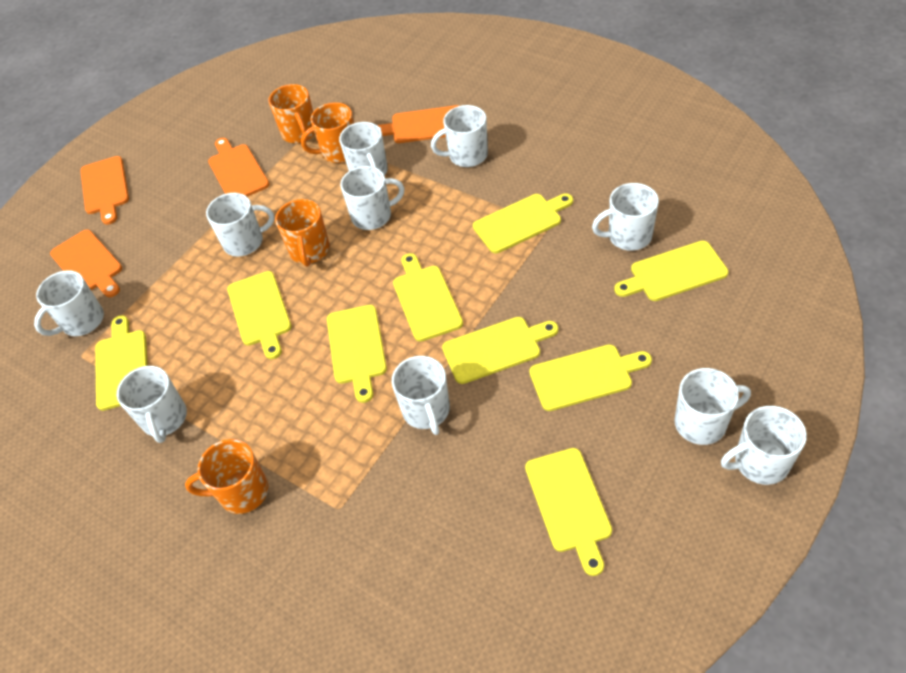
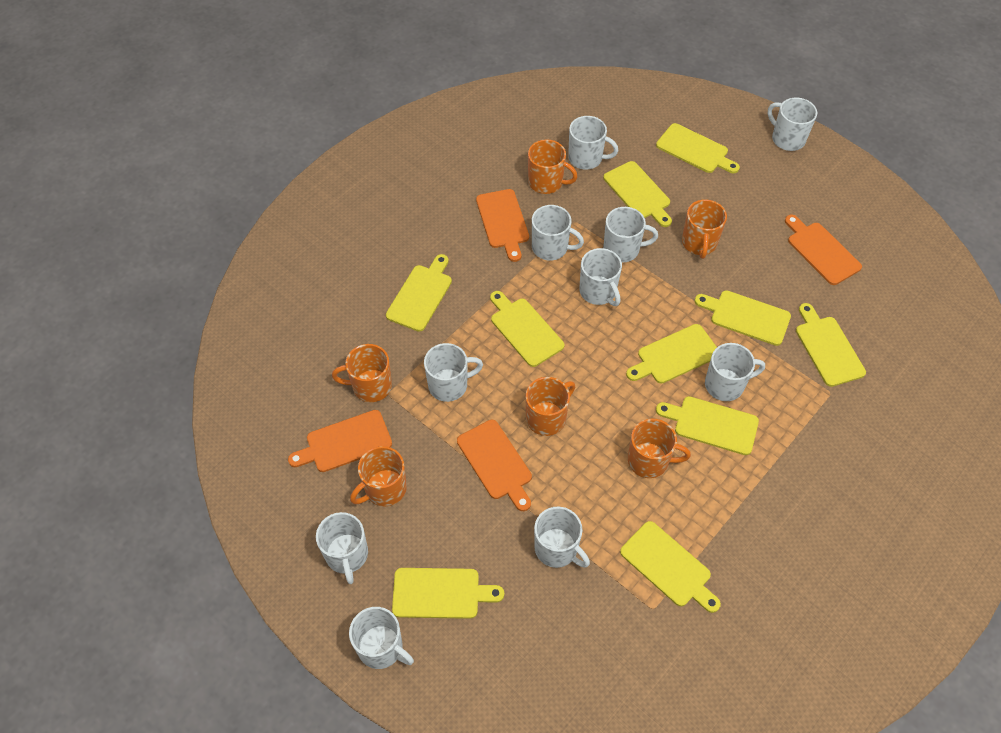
orange mug: 4 -> 6
yellow cutting board: 9 -> 10

